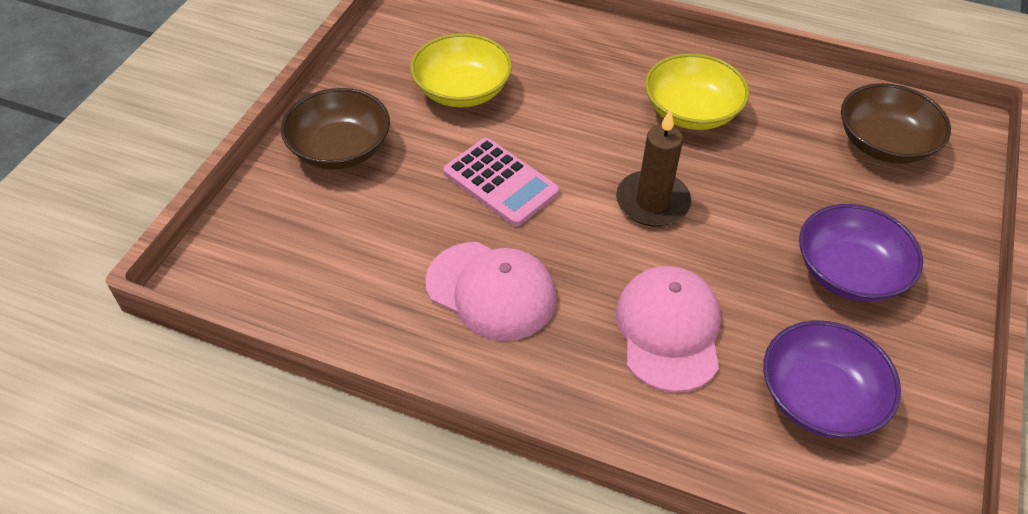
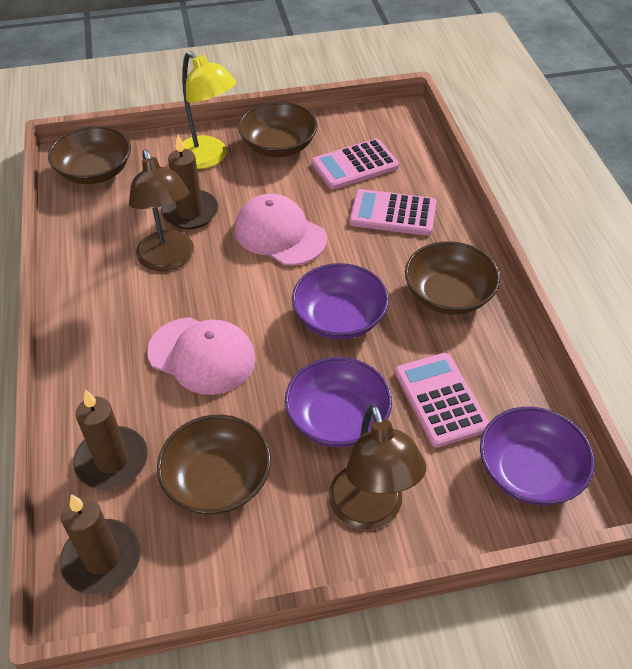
brown bowl: 2 -> 4
brown candle: 1 -> 3
brown lamp: 0 -> 2
pink calculator: 1 -> 3
purple bowl: 2 -> 3
yellow bowl: 2 -> 0
yellow lamp: 0 -> 1

